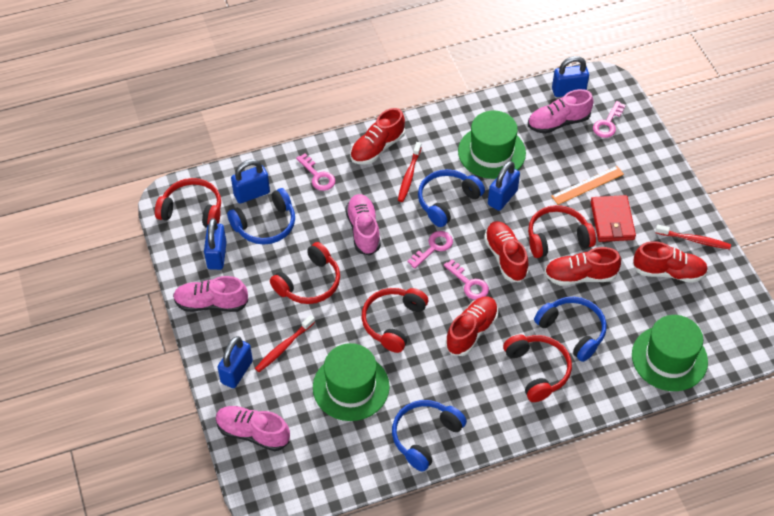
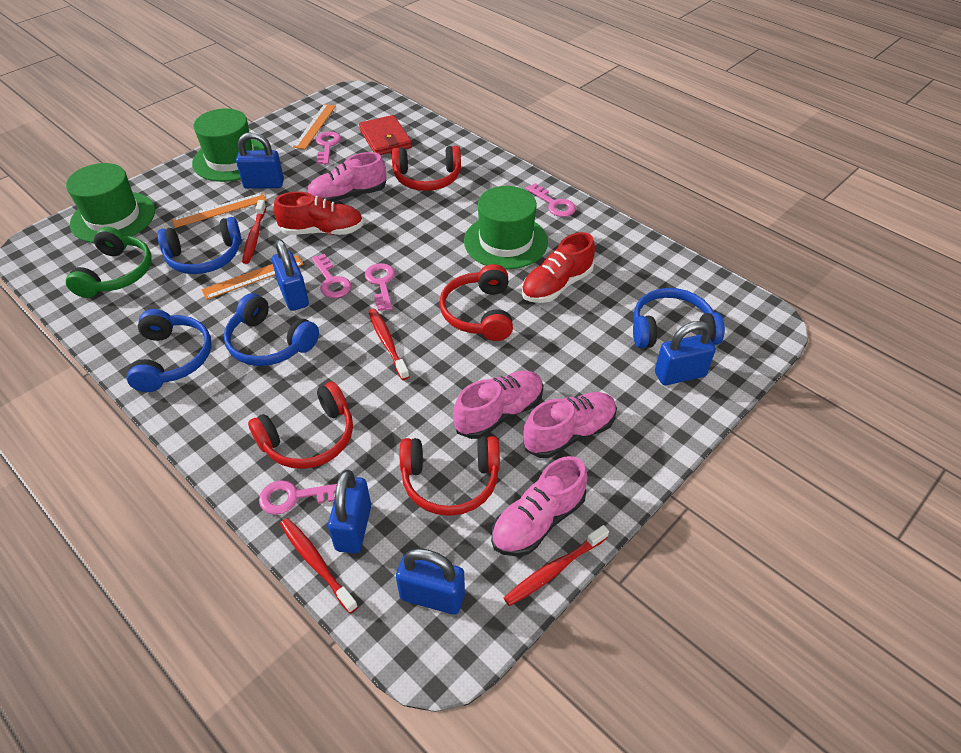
green headphones: 0 -> 1
orange ruler: 1 -> 3
pink key: 4 -> 5
red headphones: 5 -> 4
red shoe: 5 -> 2
red toothbrush: 3 -> 4

